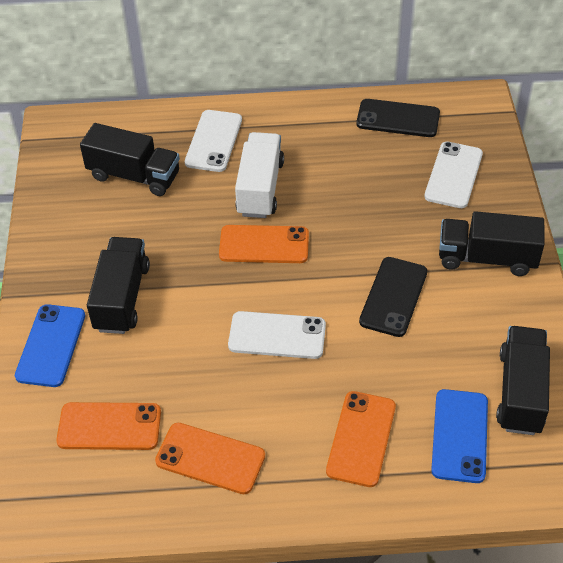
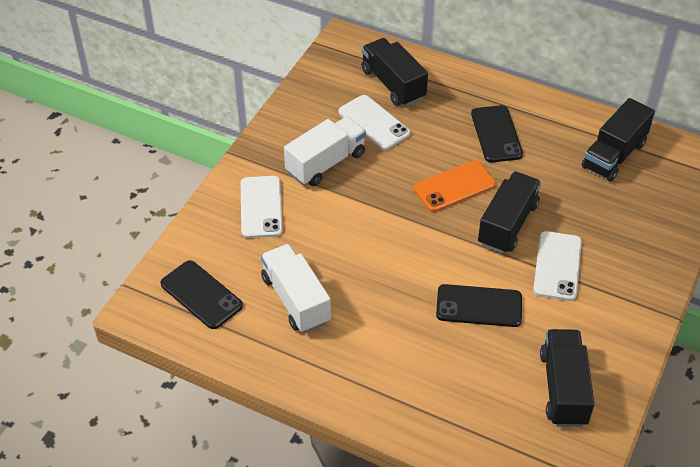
black phone: 2 -> 3
blue phone: 2 -> 0
orange phone: 4 -> 1
white truck: 1 -> 2

